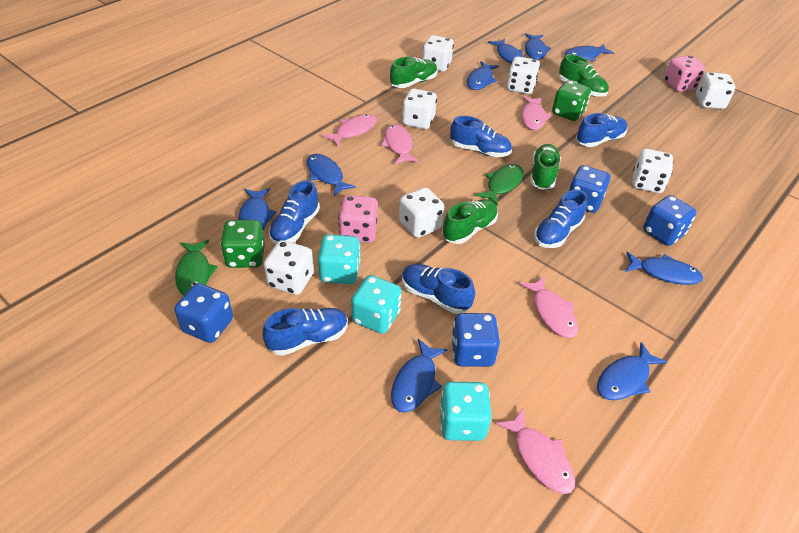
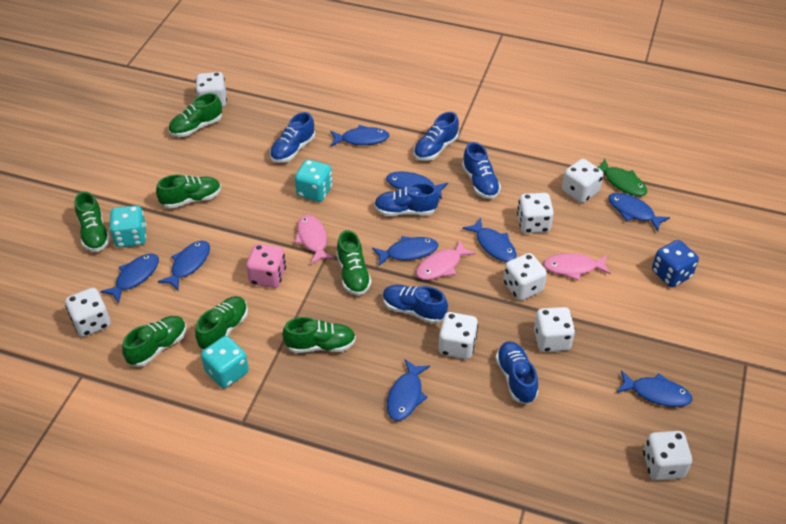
blue dice: 4 -> 1
green dice: 2 -> 0
green fish: 2 -> 1
green shoe: 4 -> 7
pink dice: 2 -> 1
pink fish: 5 -> 3
white dice: 7 -> 8

